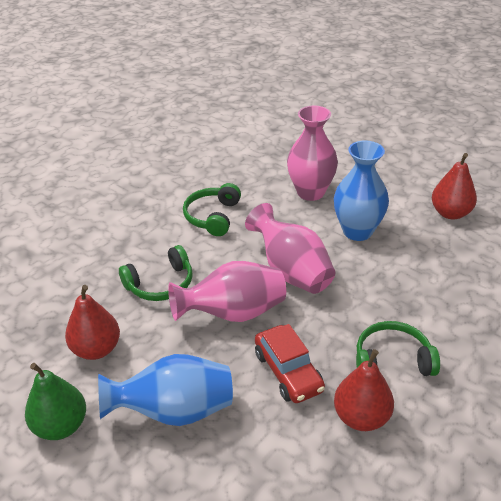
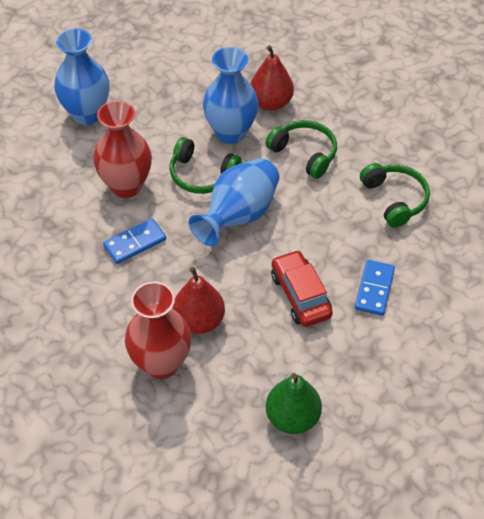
blue domino: 0 -> 2
blue vase: 2 -> 3
pink vase: 3 -> 0
red pear: 3 -> 2
red vase: 0 -> 2

